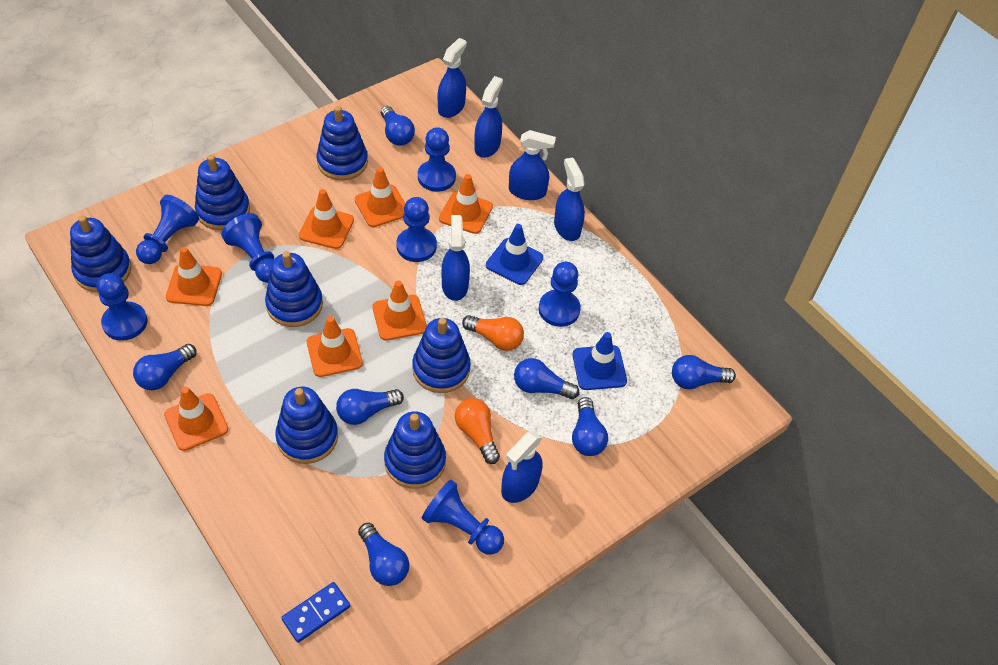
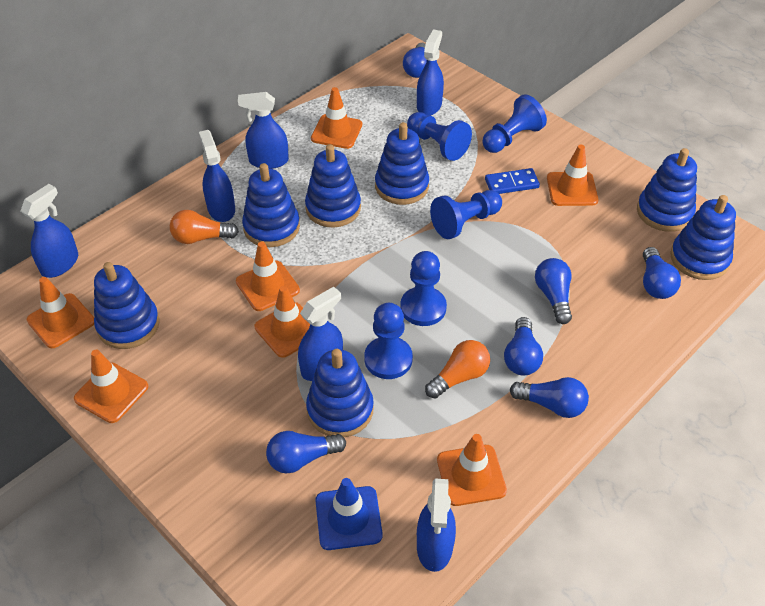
blue light bulb: 7 -> 6
blue pawn: 7 -> 5
blue traffic cone: 2 -> 1

